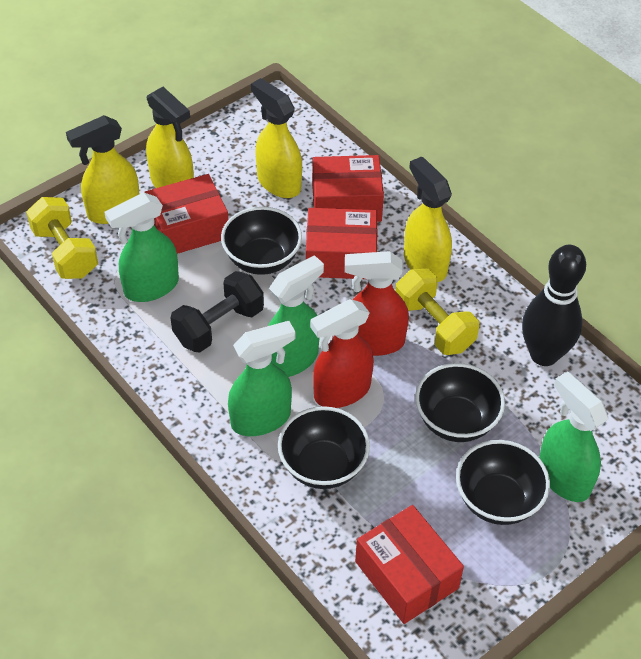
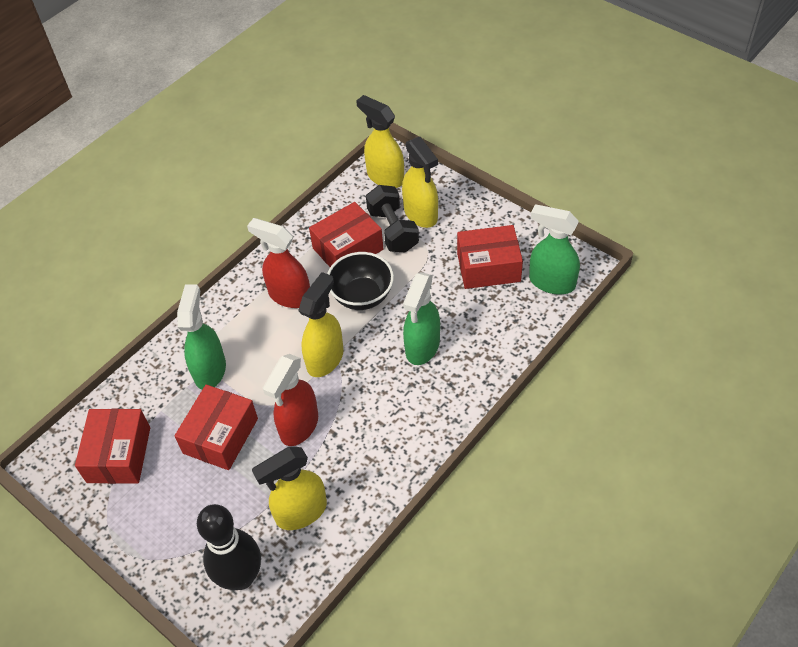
black bowl: 4 -> 1
green spray bottle: 4 -> 3
yellow dumbbell: 2 -> 0

